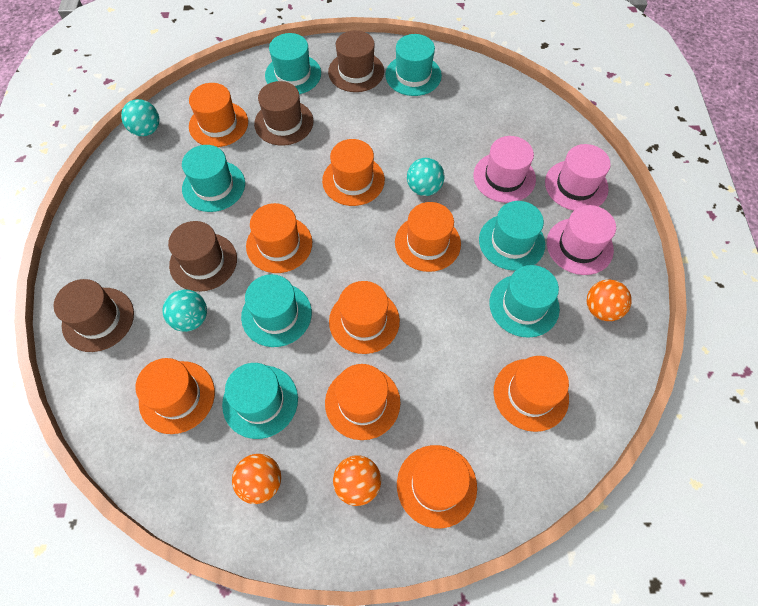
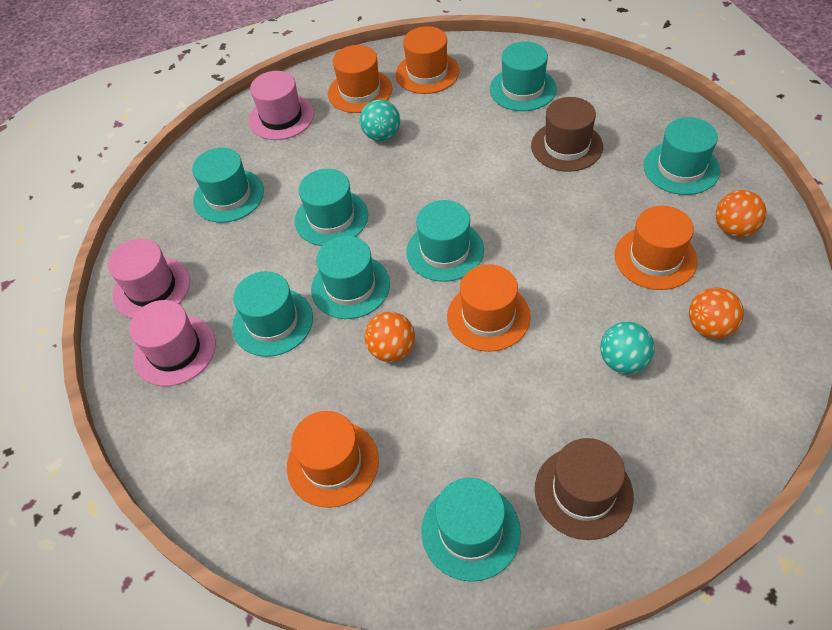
brown hat: 4 -> 2
orange hat: 9 -> 5
turquoise ball: 3 -> 2
turquoise hat: 7 -> 8

